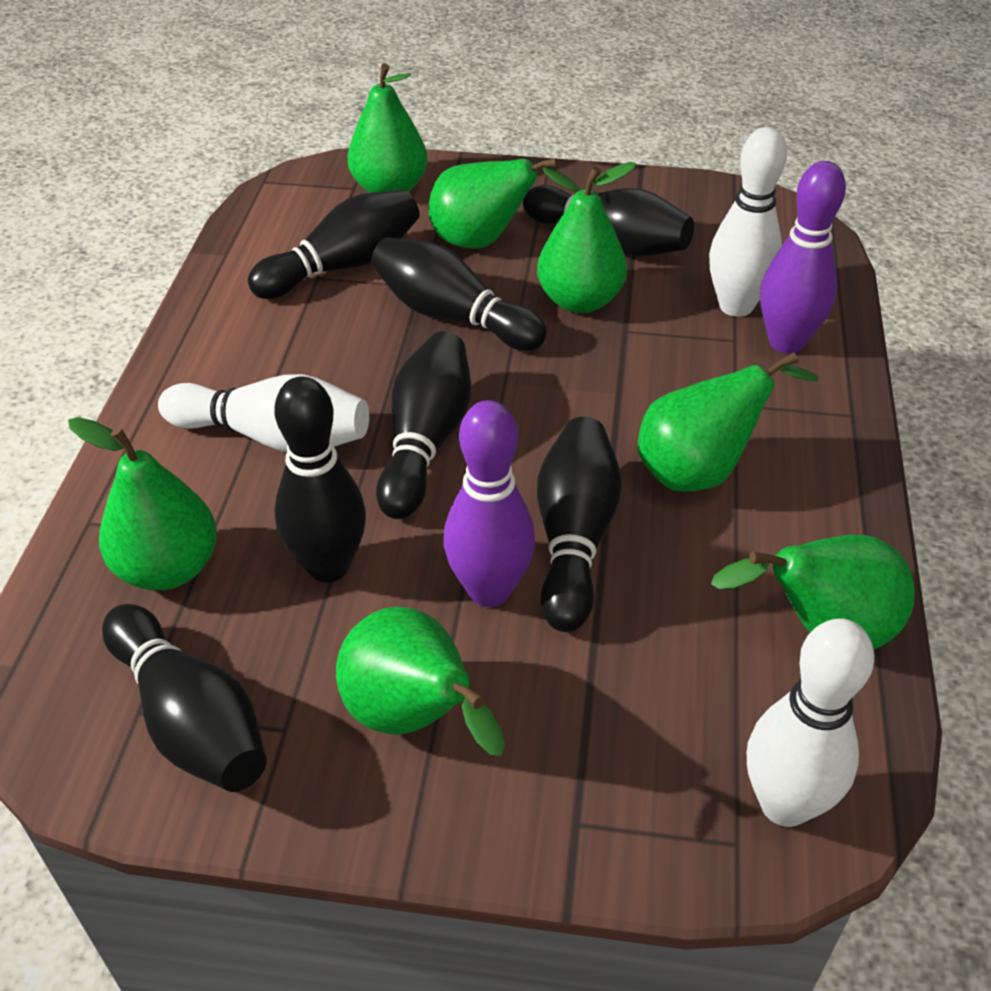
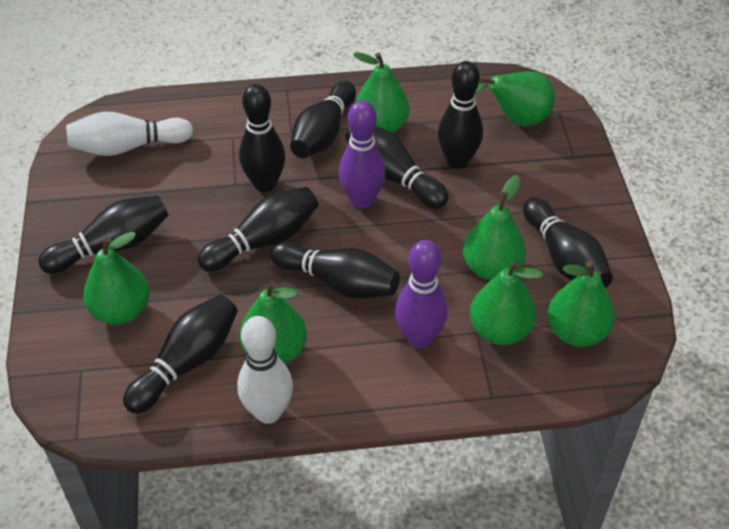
black bowling pin: 7 -> 9
white bowling pin: 3 -> 2

